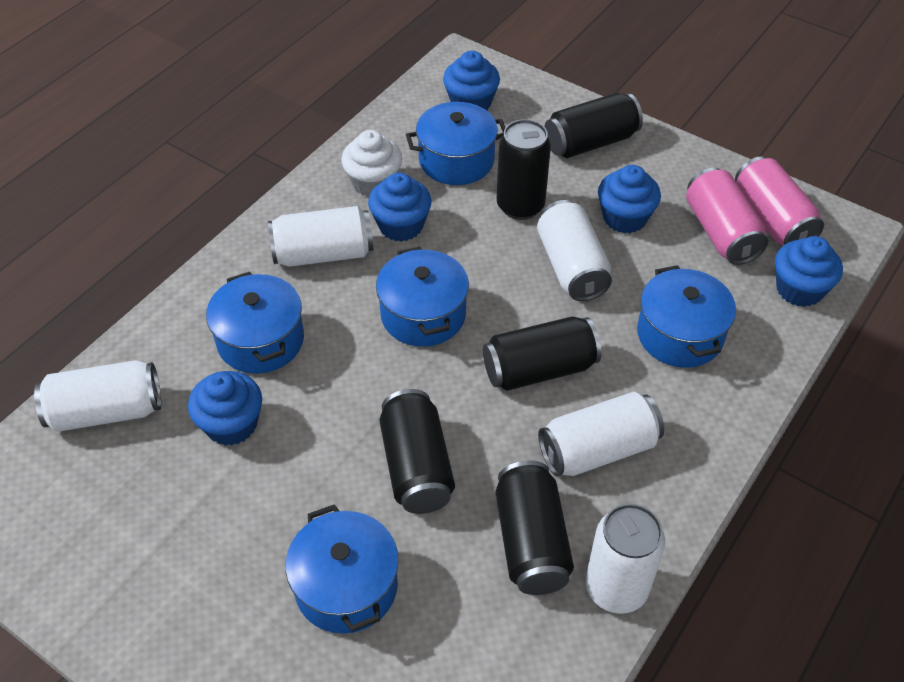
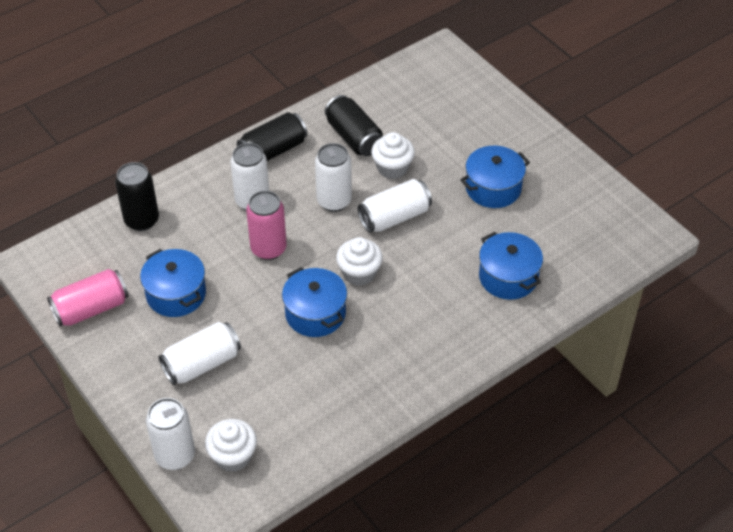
black can: 5 -> 3
blue cupcake: 5 -> 0
blue pot: 5 -> 4
white cupcake: 1 -> 3

